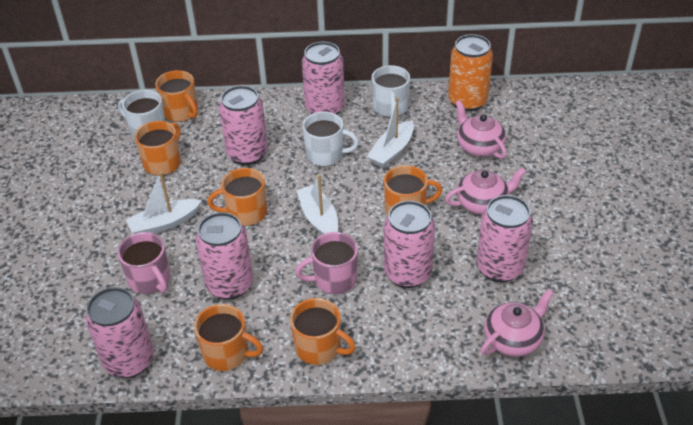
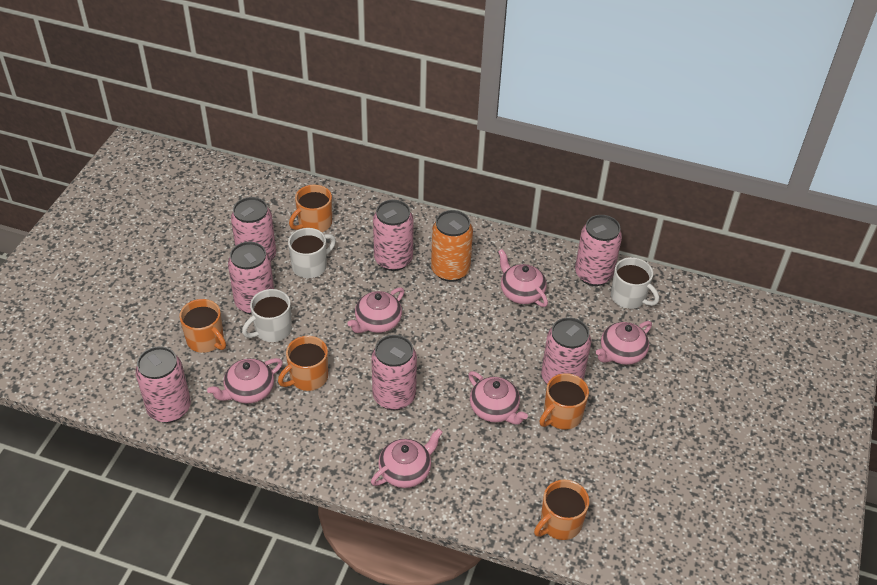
orange mug: 6 -> 5
pink can: 6 -> 7
pink mug: 2 -> 0
pink teapot: 3 -> 6
white boat: 3 -> 0

